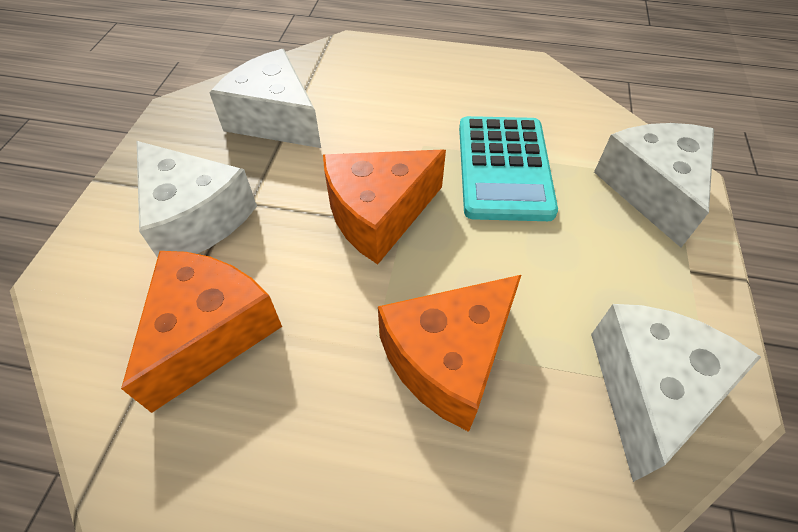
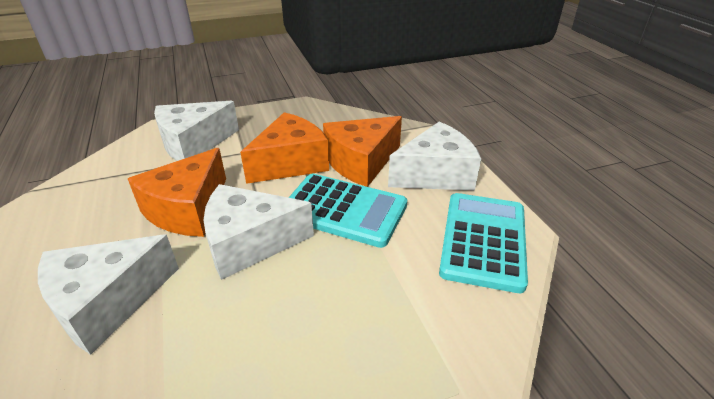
turquoise calculator: 1 -> 2

